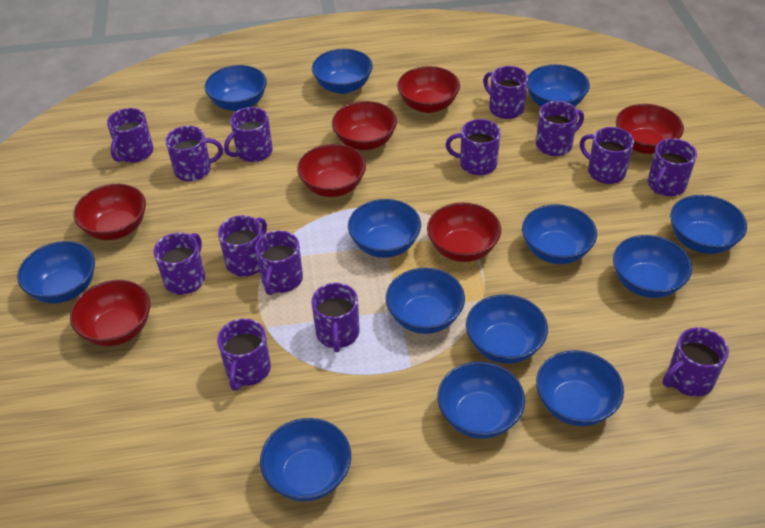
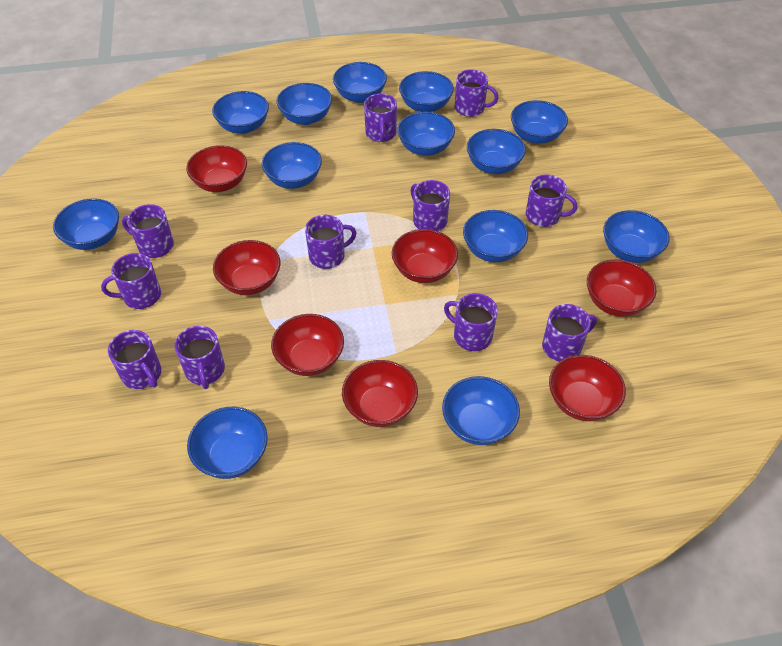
purple mug: 14 -> 11

